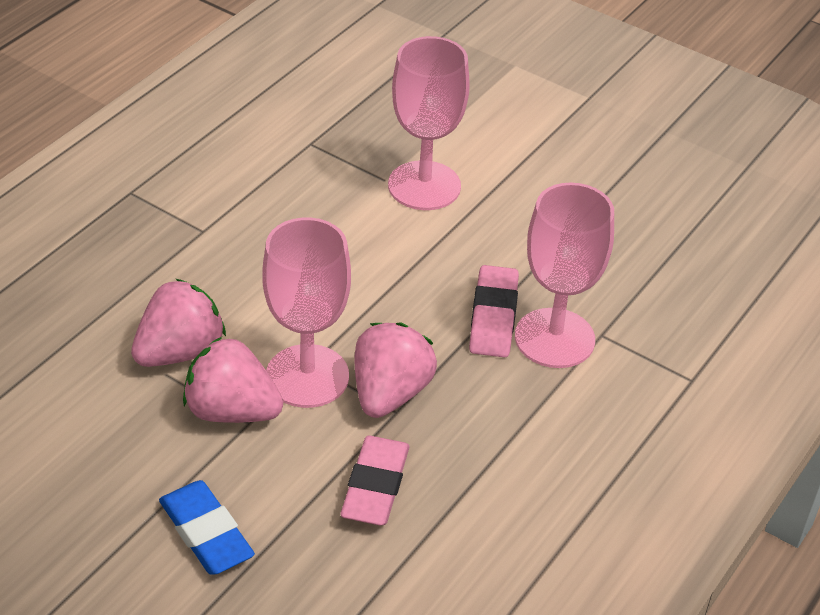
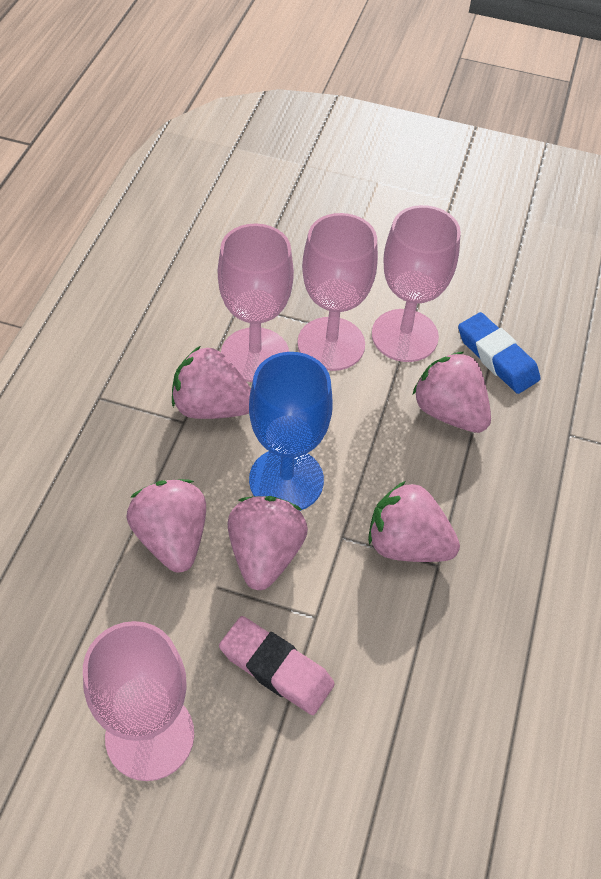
blue goblet: 0 -> 1
pink eraser: 2 -> 1
pink goblet: 3 -> 4
pink strawberry: 3 -> 5

